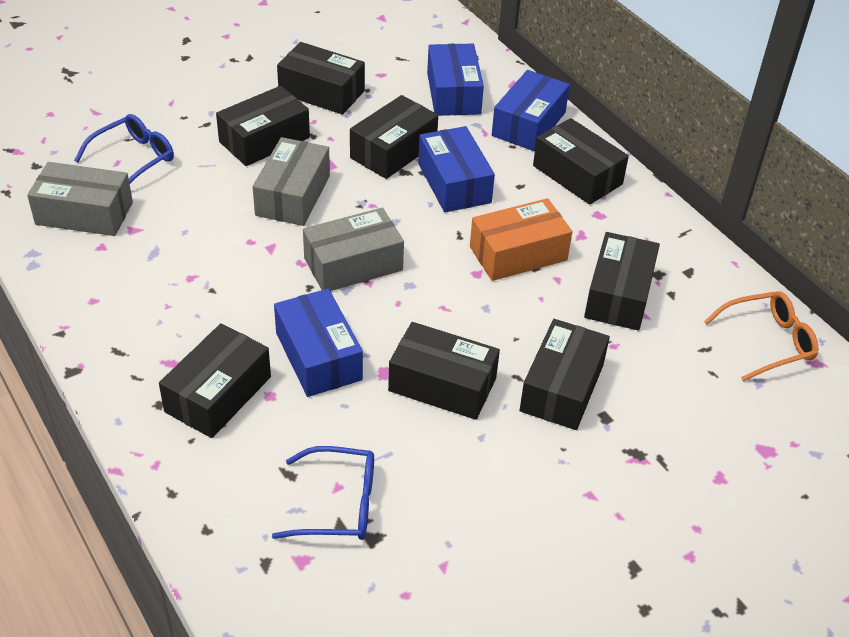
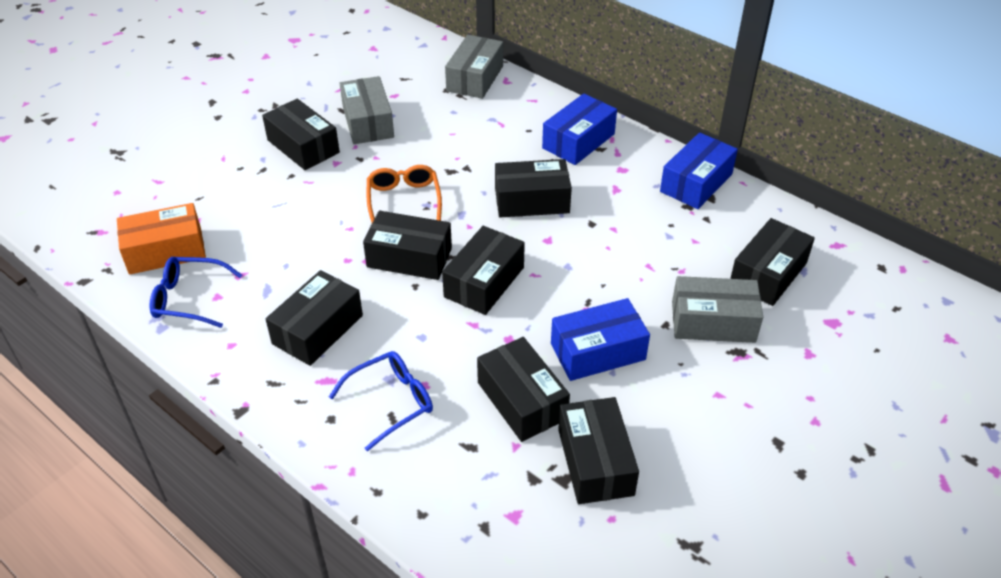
blue box: 4 -> 3

